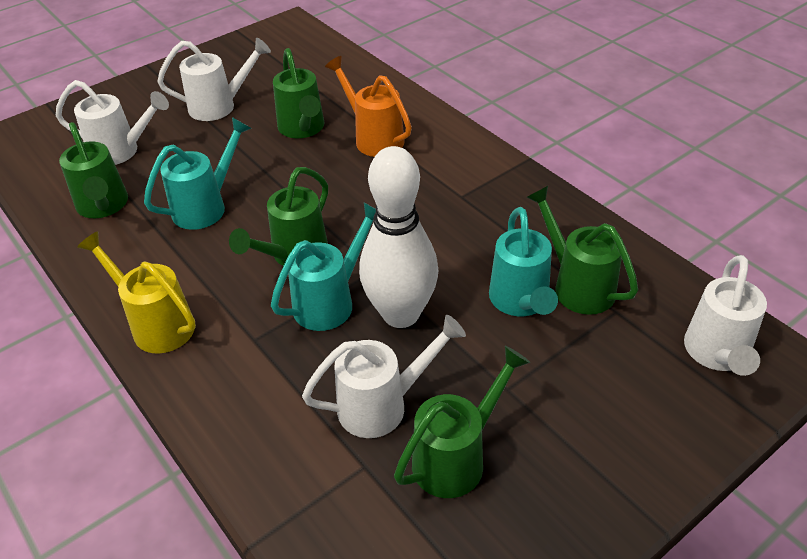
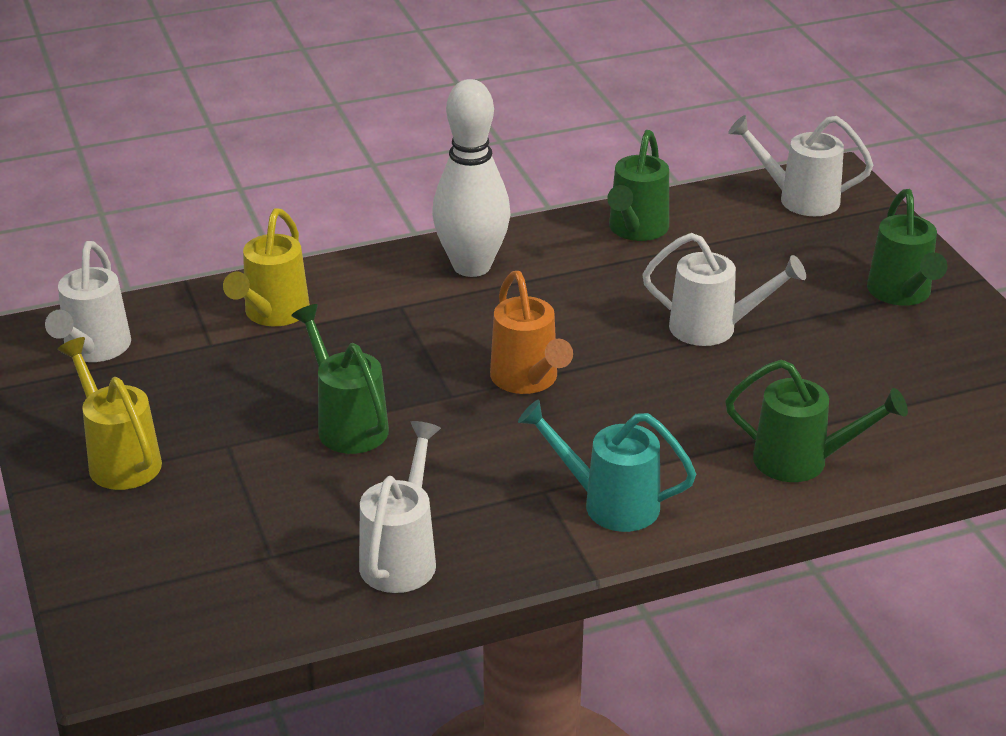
green watering can: 5 -> 4
turquoise watering can: 3 -> 1
yellow watering can: 1 -> 2

